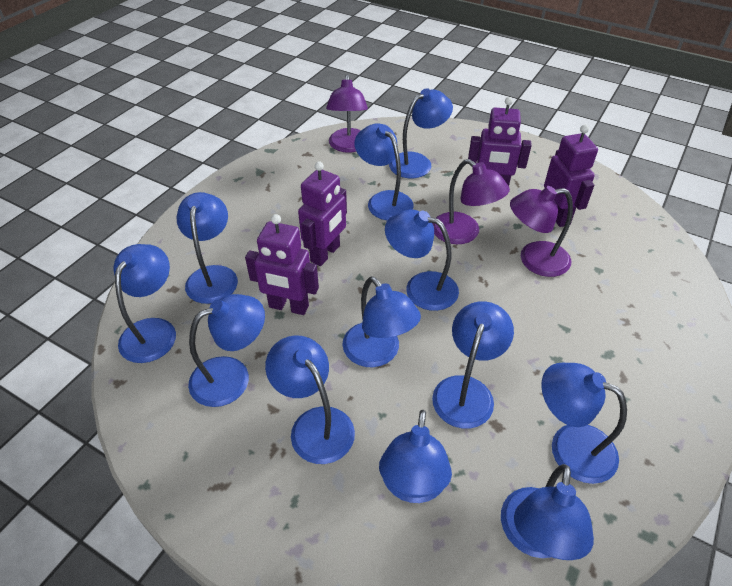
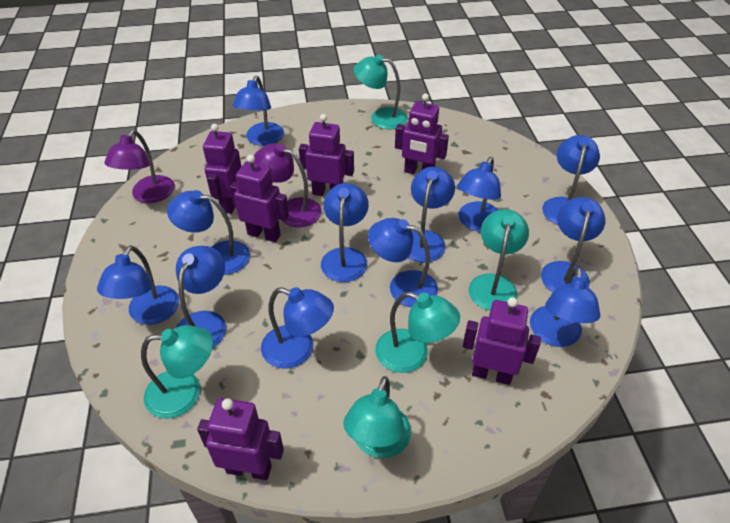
purple lamp: 3 -> 2
purple robot: 4 -> 6
turquoise lamp: 0 -> 5

